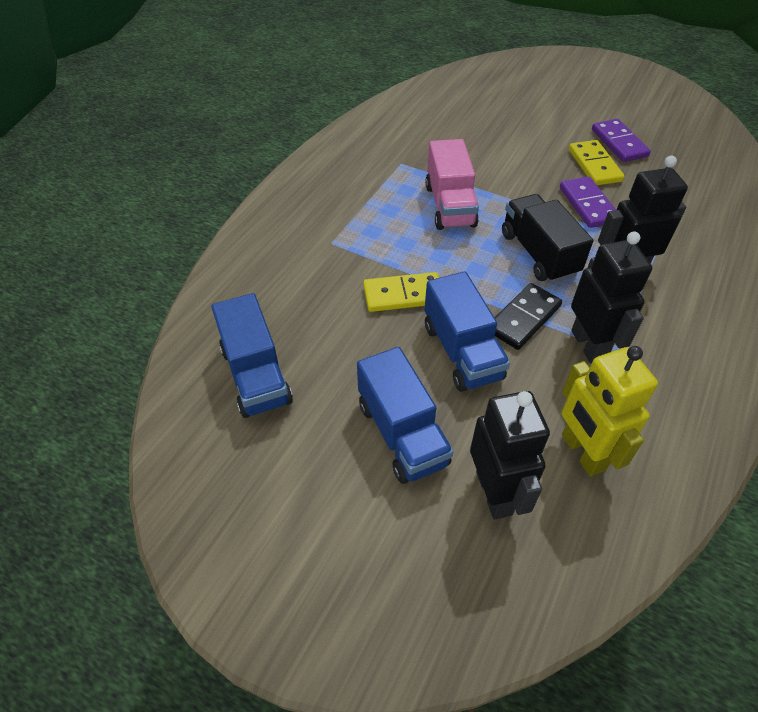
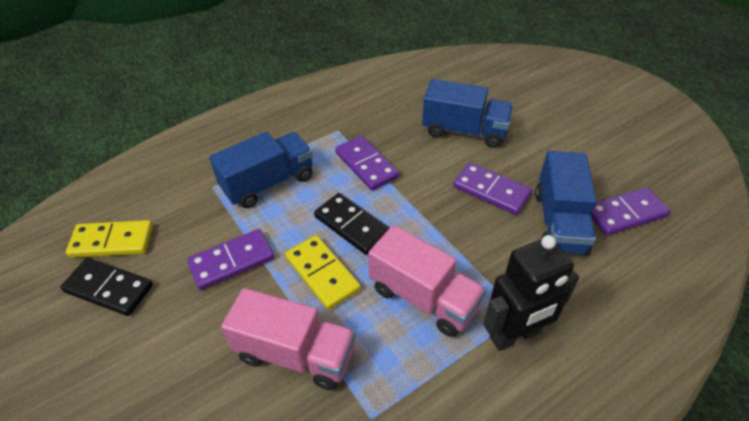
black domino: 1 -> 2
black robot: 3 -> 1
black truck: 1 -> 0
pink truck: 1 -> 2
purple domino: 2 -> 4
yellow robot: 1 -> 0

